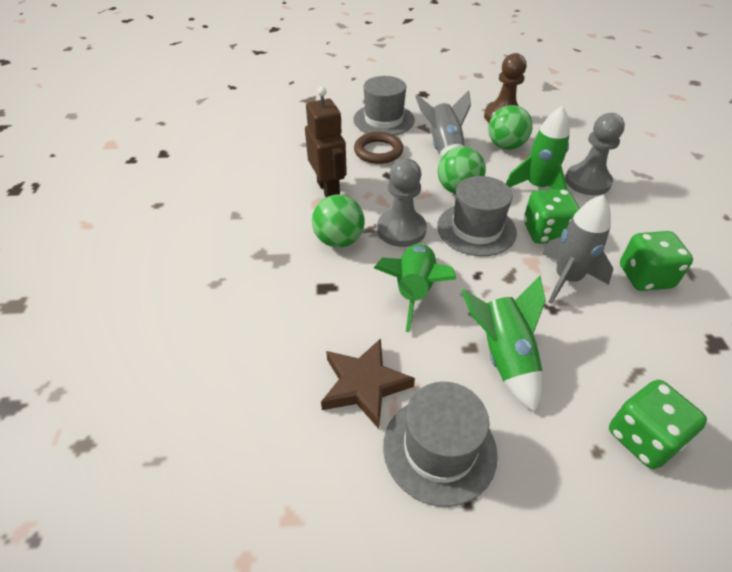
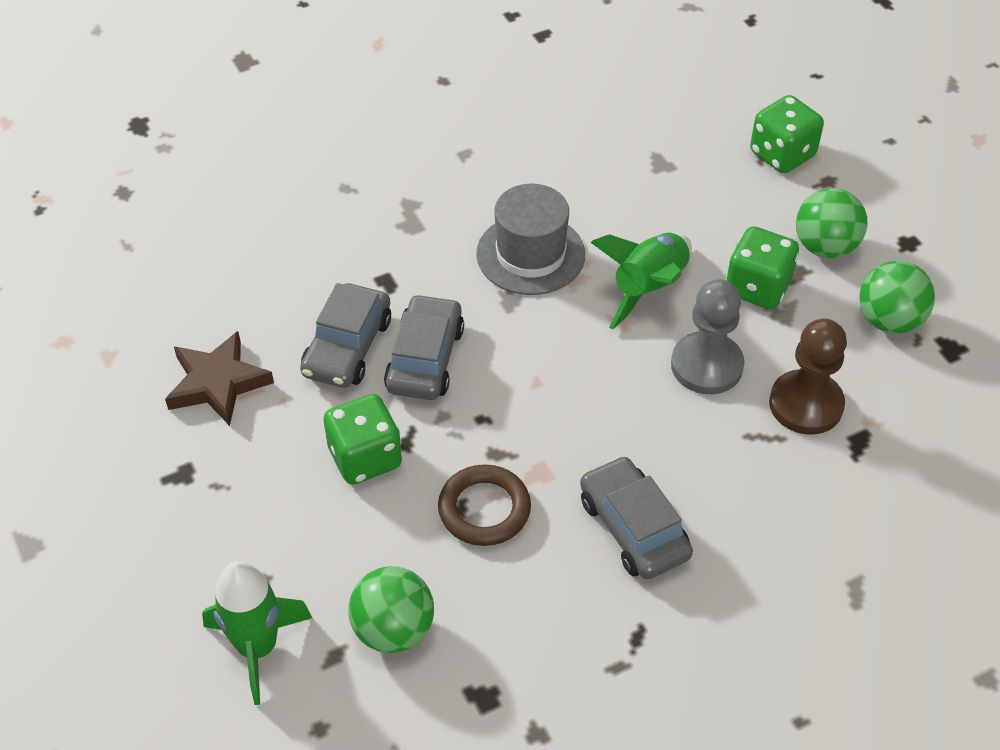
brown robot: 1 -> 0
green rocket: 3 -> 2
grey car: 0 -> 3
grey hat: 3 -> 1
grey pawn: 2 -> 1
grey rocket: 2 -> 0

